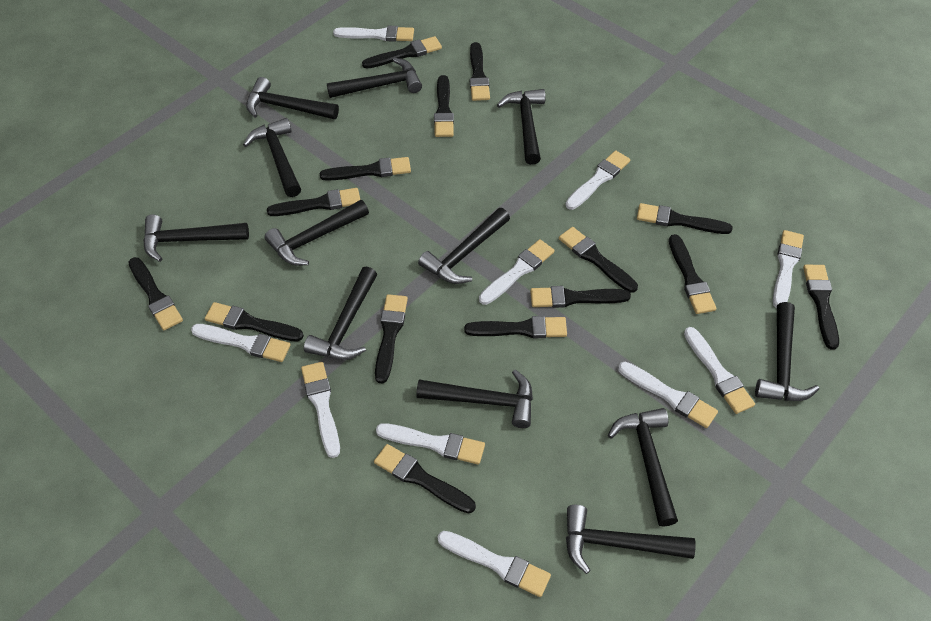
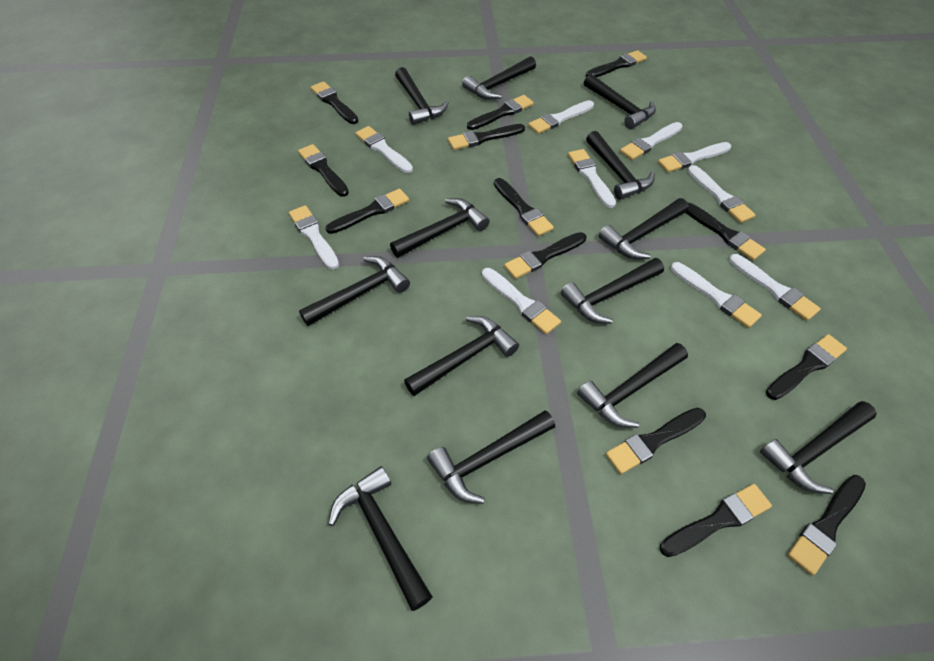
black brush: 15 -> 13
black hammer: 12 -> 13

